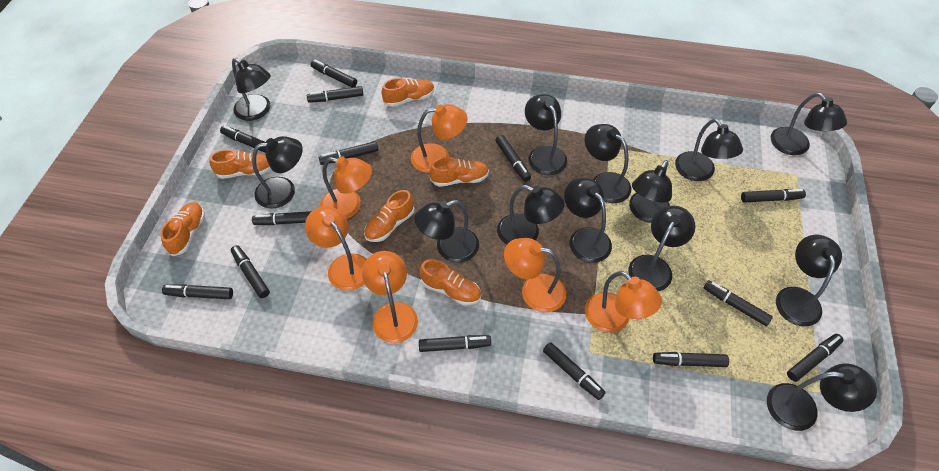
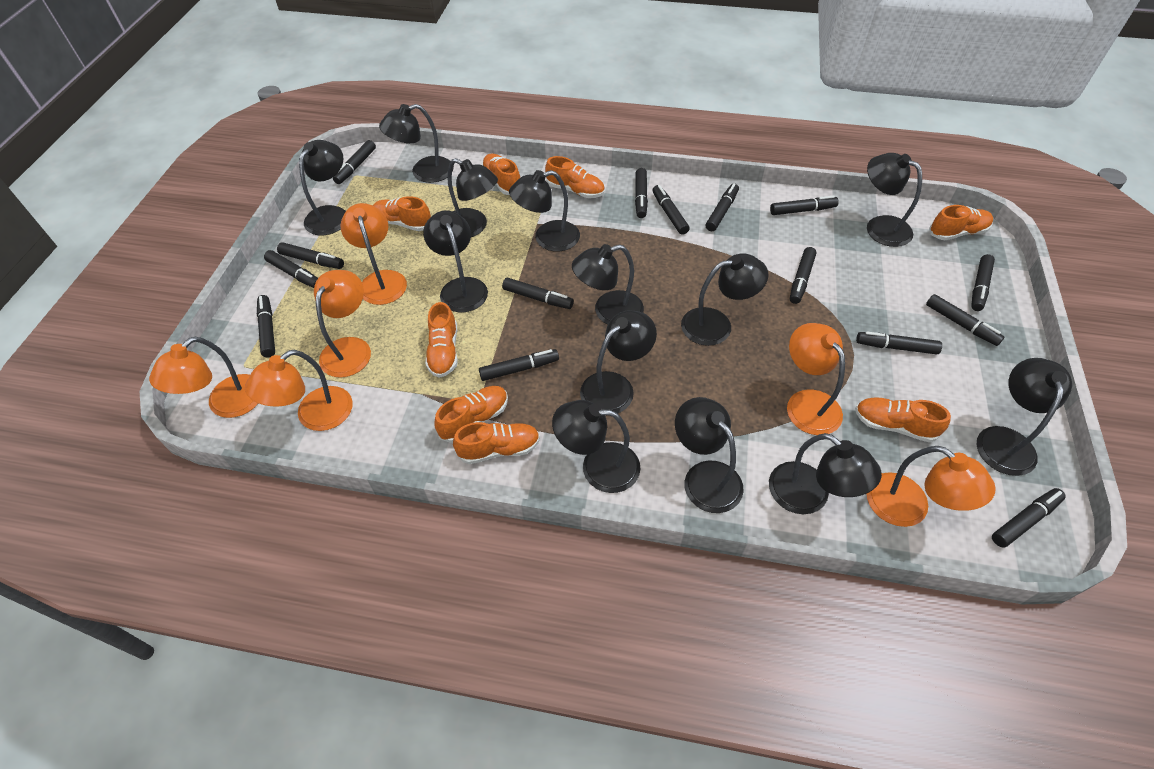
black marker: 14 -> 15
orange shoe: 6 -> 8

